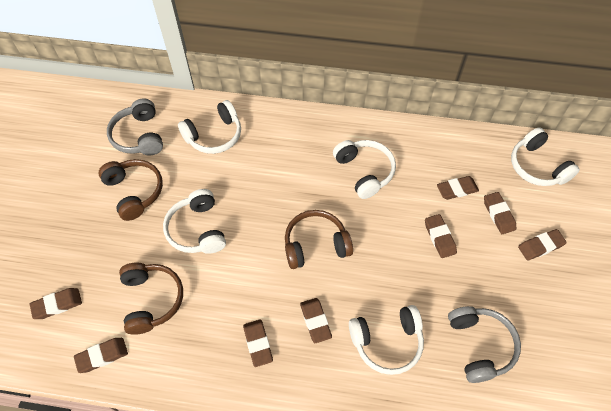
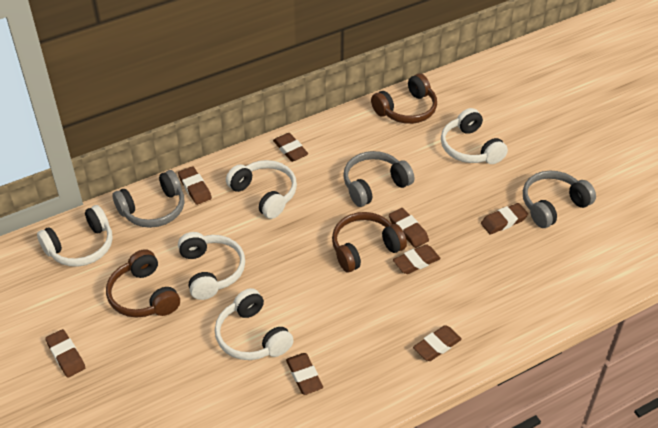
grey headphones: 2 -> 3

